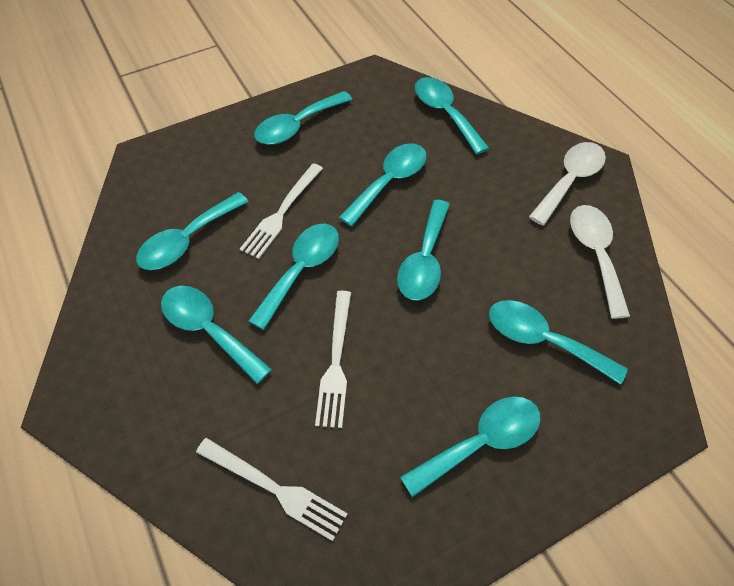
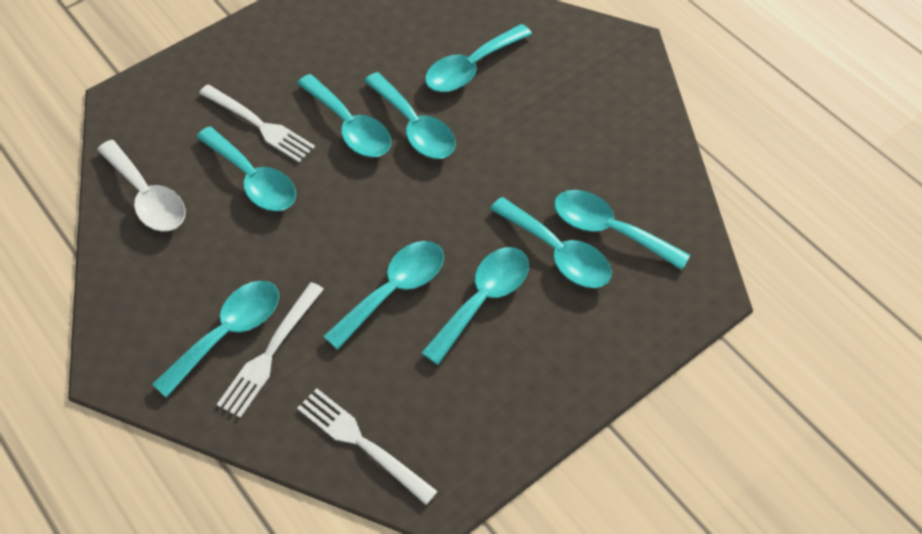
white spoon: 2 -> 1

